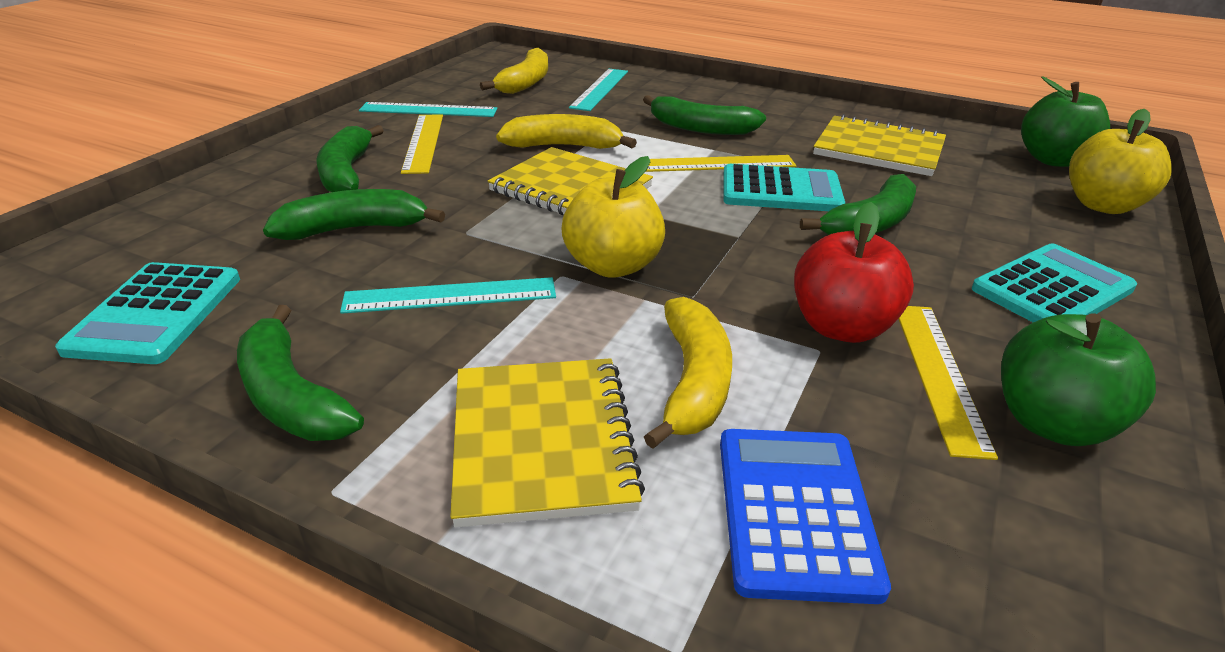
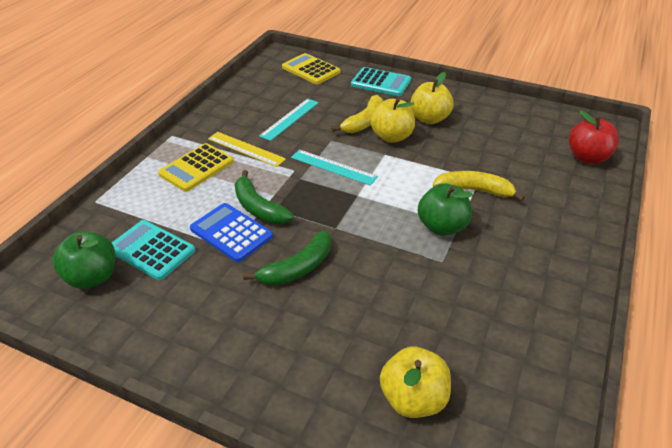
green banana: 5 -> 2
turquoise calculator: 3 -> 2
turquoise ruler: 3 -> 2
yellow apple: 2 -> 3
yellow banana: 3 -> 2
yellow calculator: 0 -> 2
yellow notebook: 3 -> 0
yellow ruler: 3 -> 1

